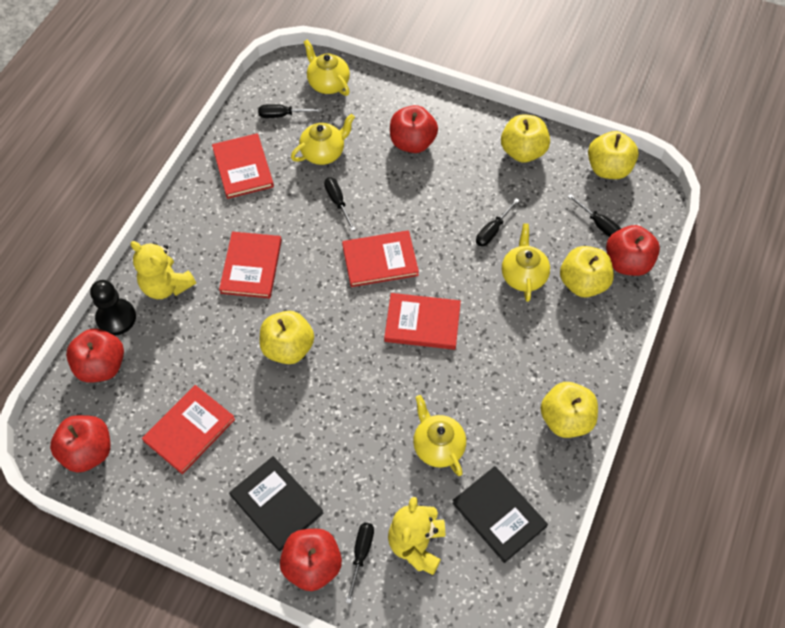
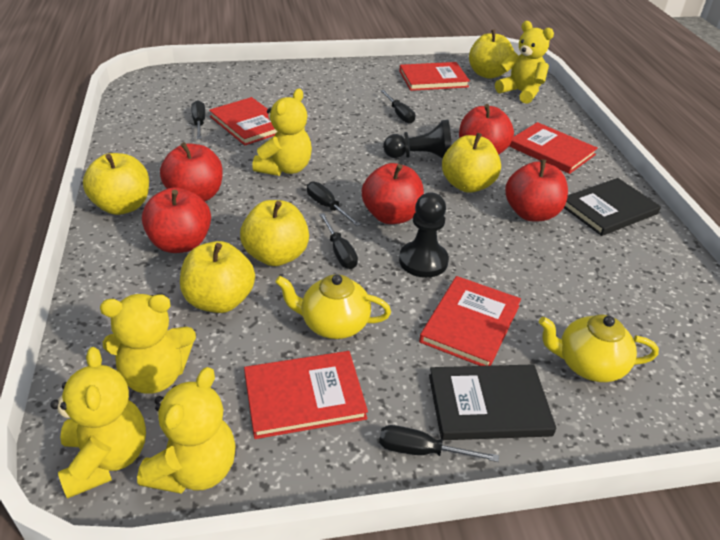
black pawn: 1 -> 2
yellow teapot: 4 -> 2
yellow teddy bear: 2 -> 5

